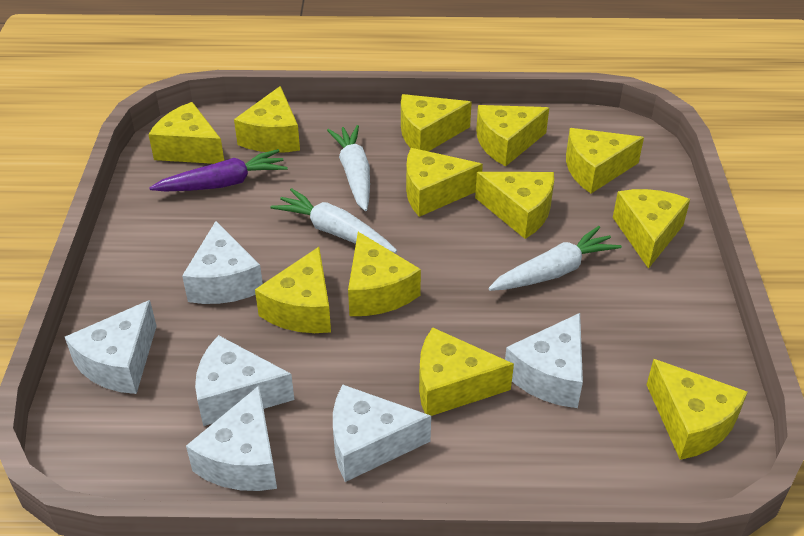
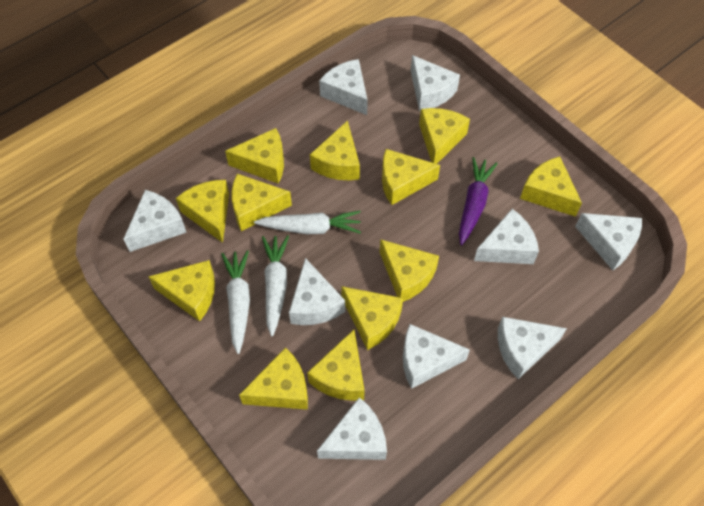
white cheese: 6 -> 9

